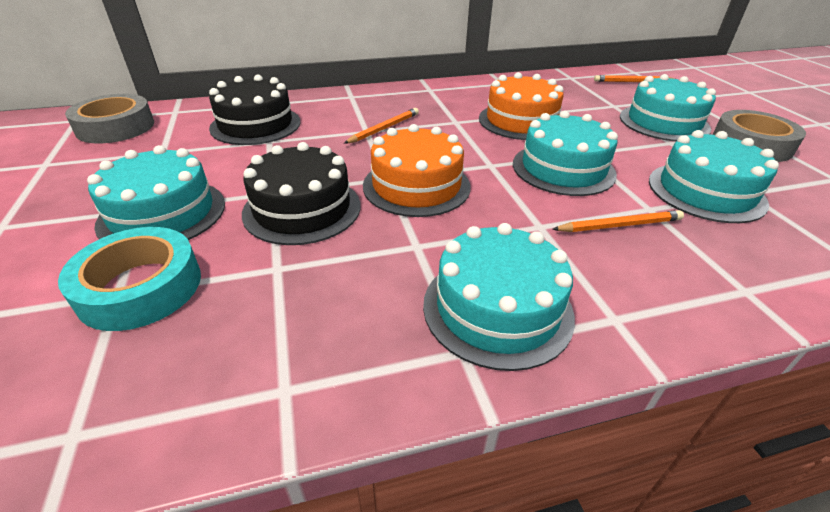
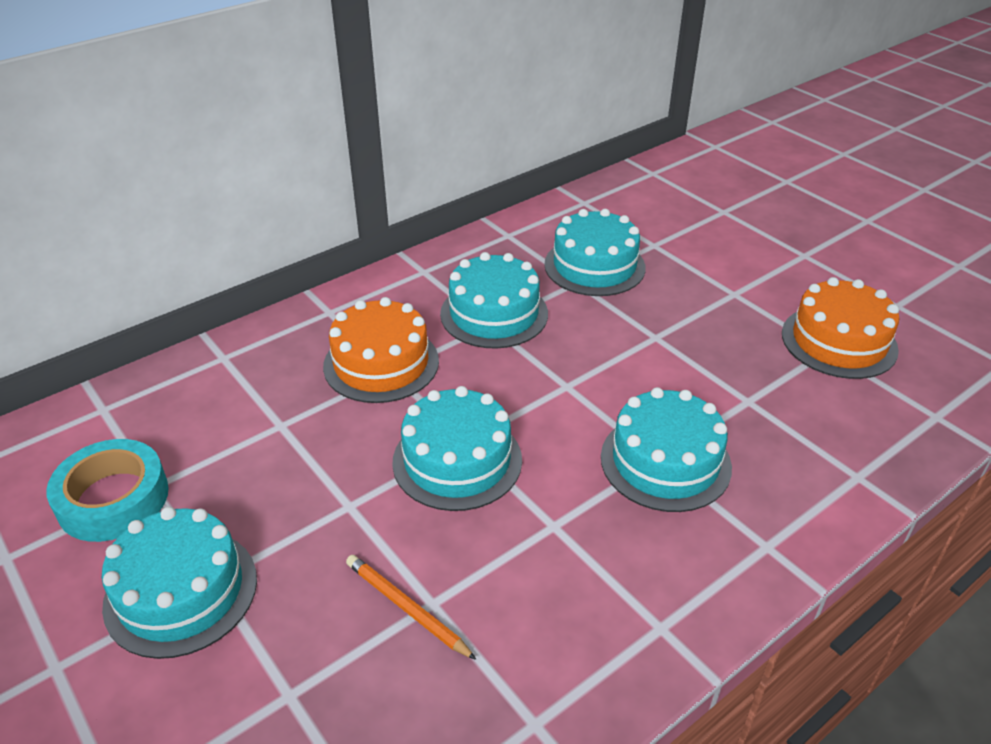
black cake: 2 -> 0
grey tape: 2 -> 0
orange pencil: 3 -> 1

